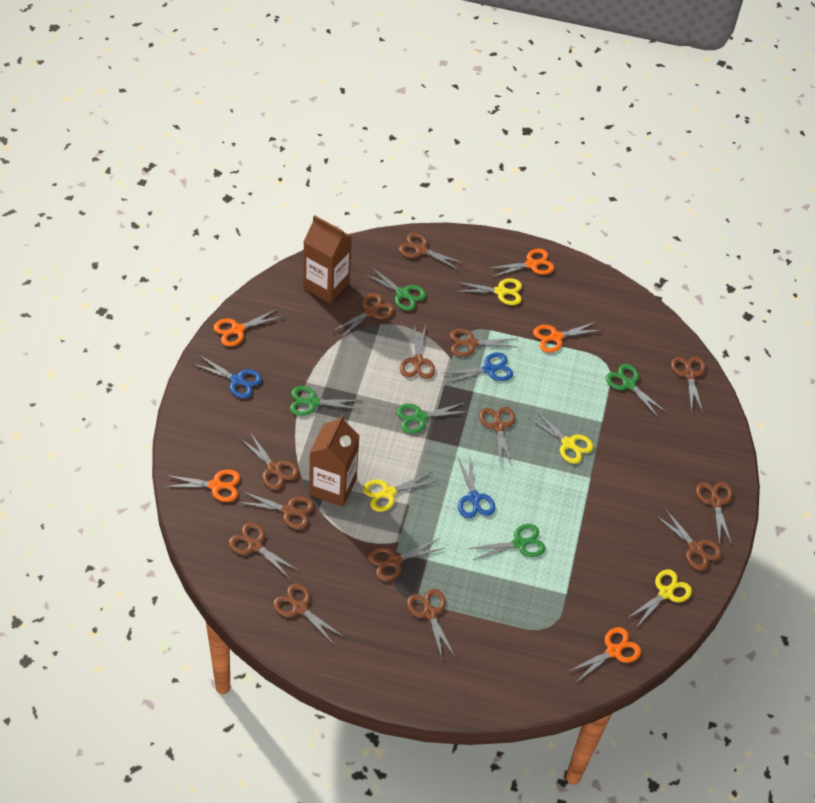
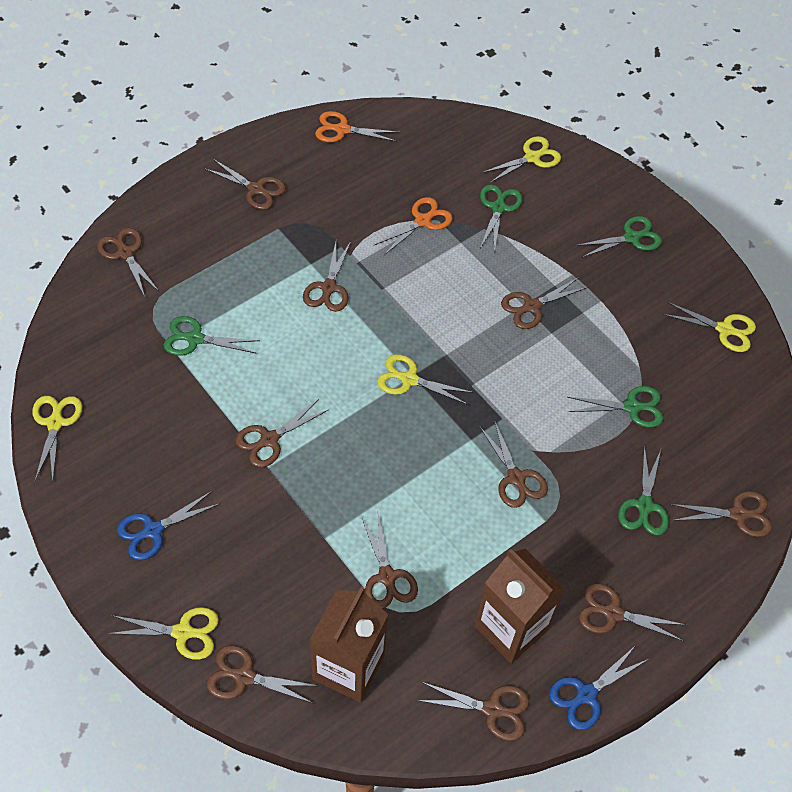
blue scissors: 3 -> 2
brown scissors: 14 -> 11
orange scissors: 5 -> 2
yellow scissors: 4 -> 5

